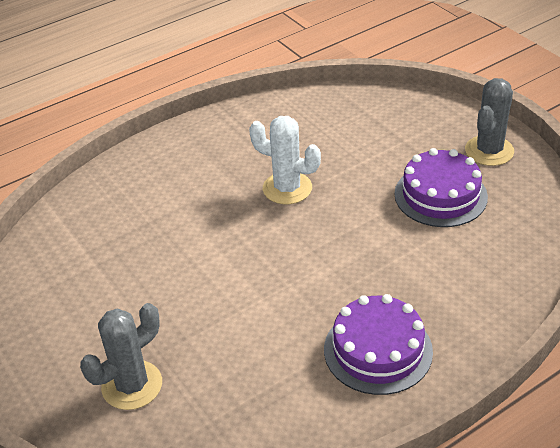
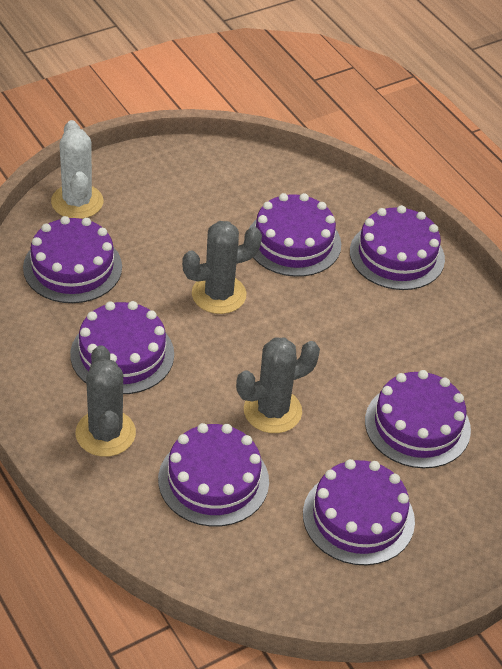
grey cactus: 2 -> 3
purple cake: 2 -> 7

